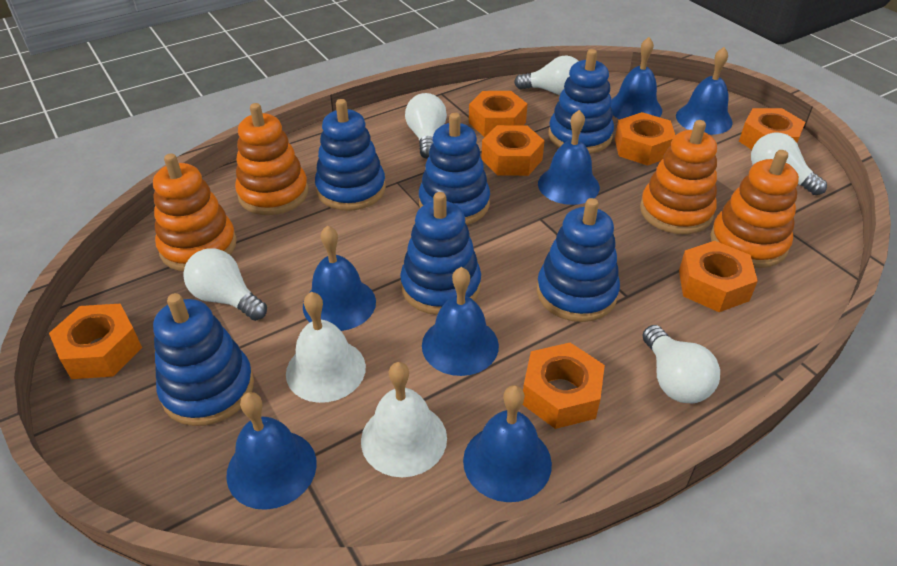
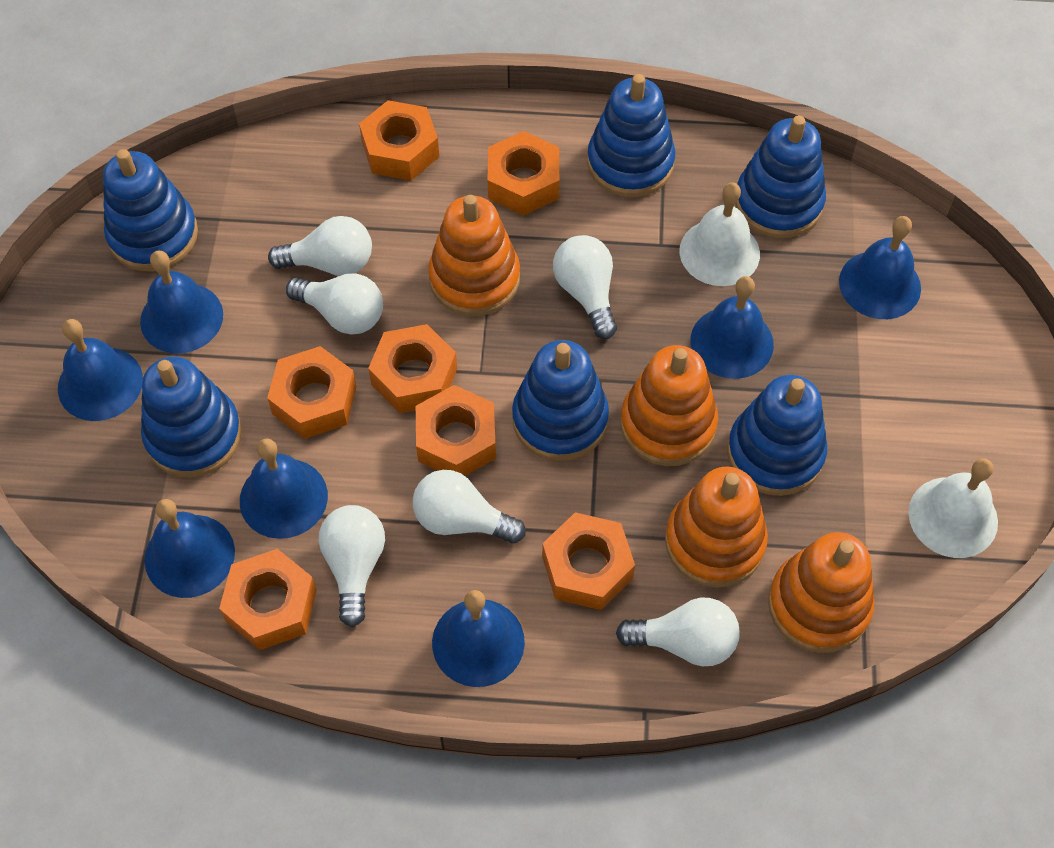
white light bulb: 5 -> 6

